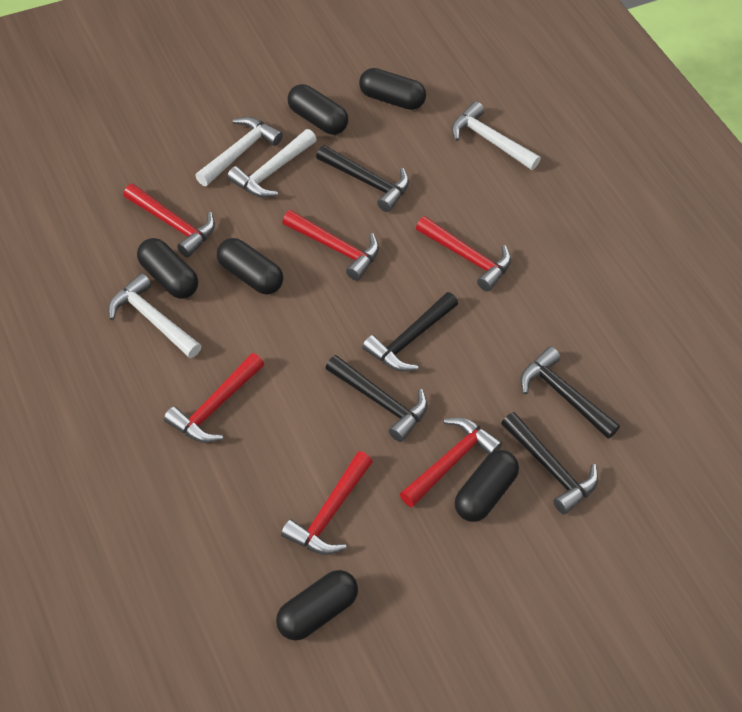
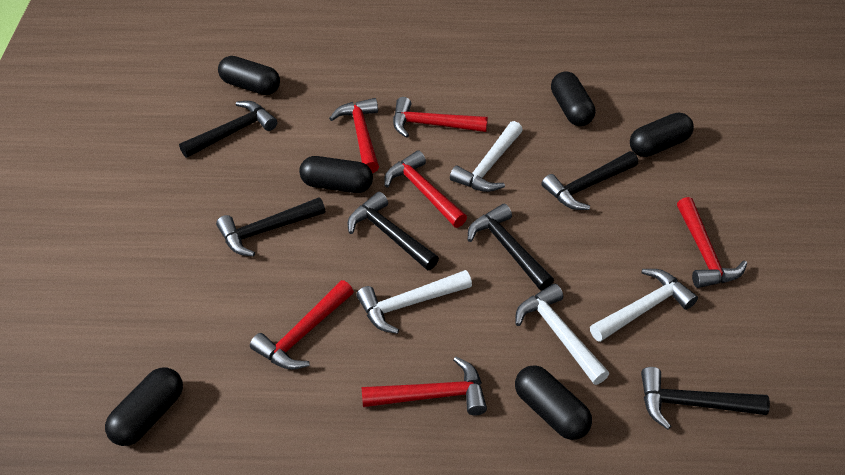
black hammer: 5 -> 6

